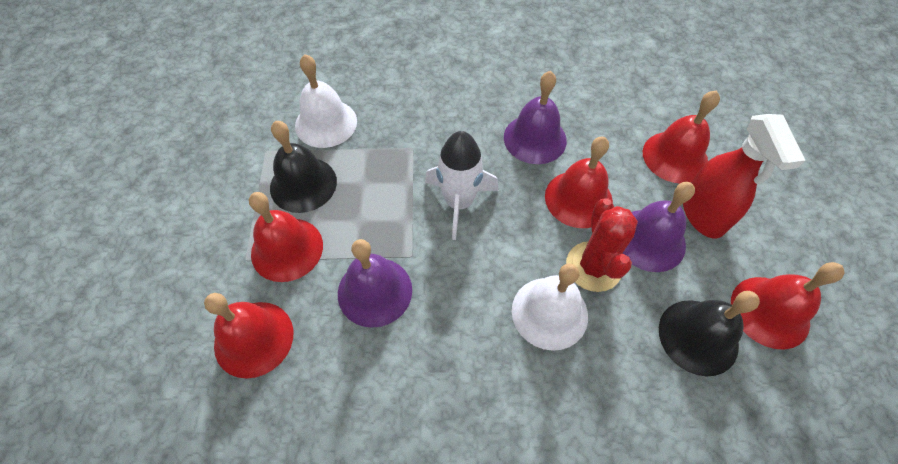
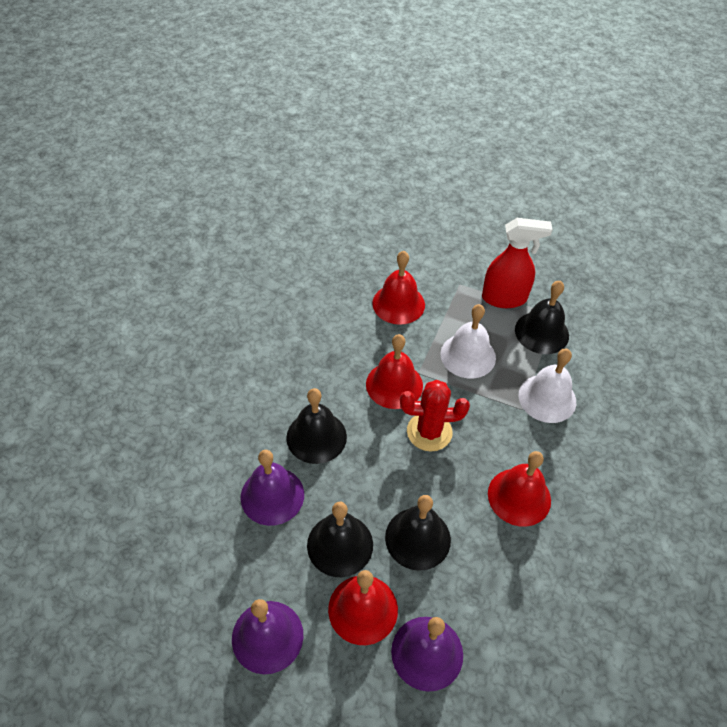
black bell: 2 -> 4
red bell: 5 -> 4
white rocket: 1 -> 0

